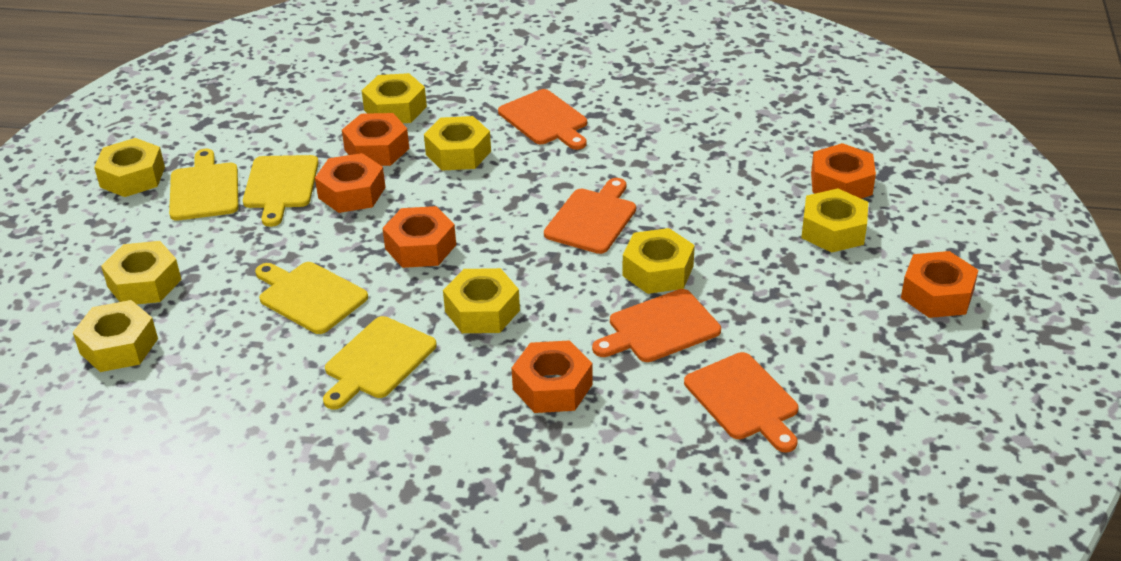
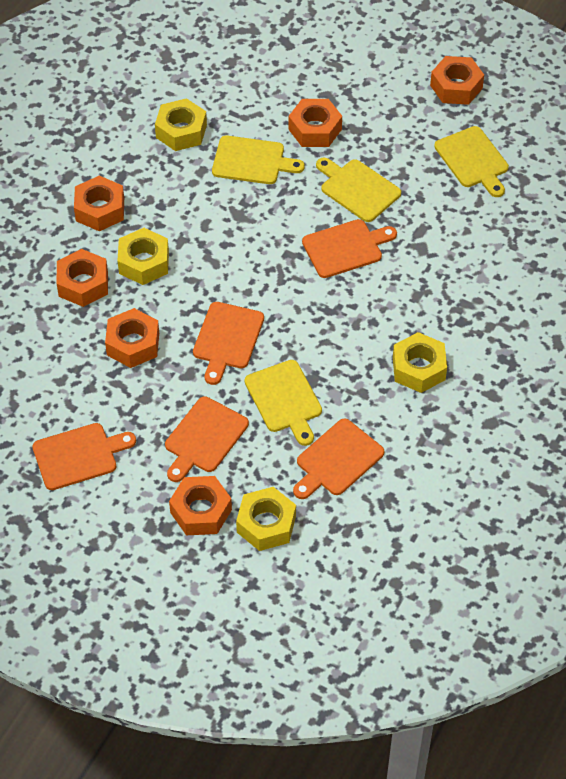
orange cutting board: 4 -> 5
yellow nut: 8 -> 4

